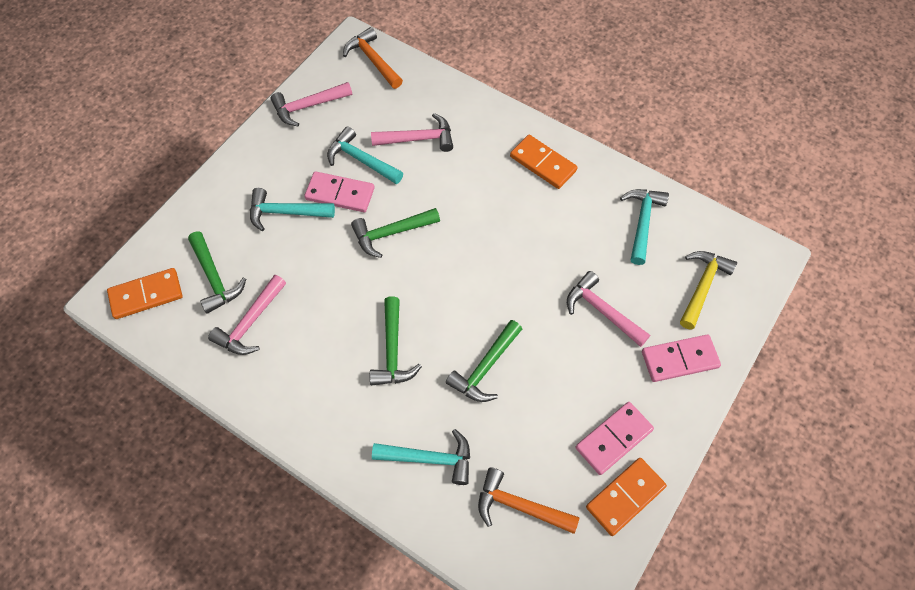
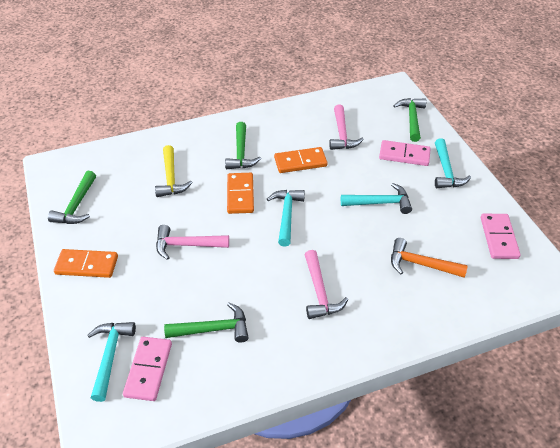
orange hammer: 2 -> 1
pink hammer: 4 -> 3

